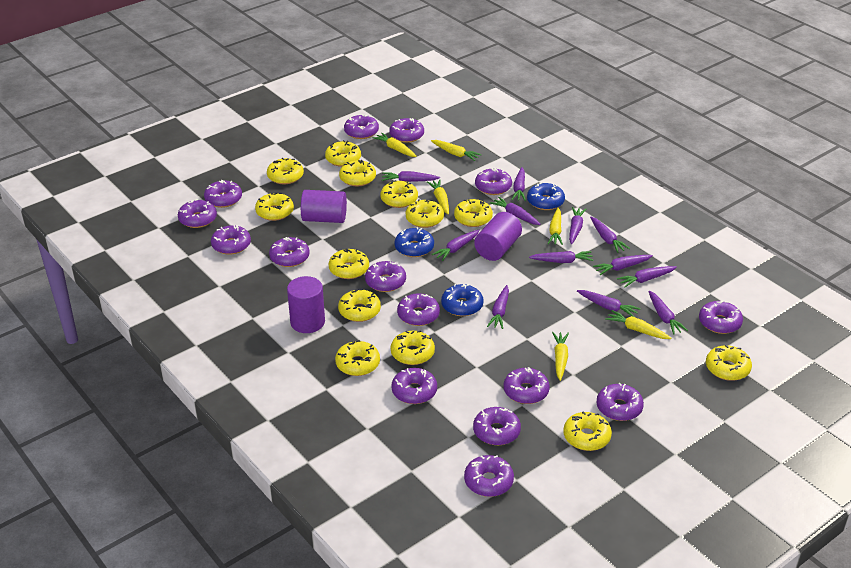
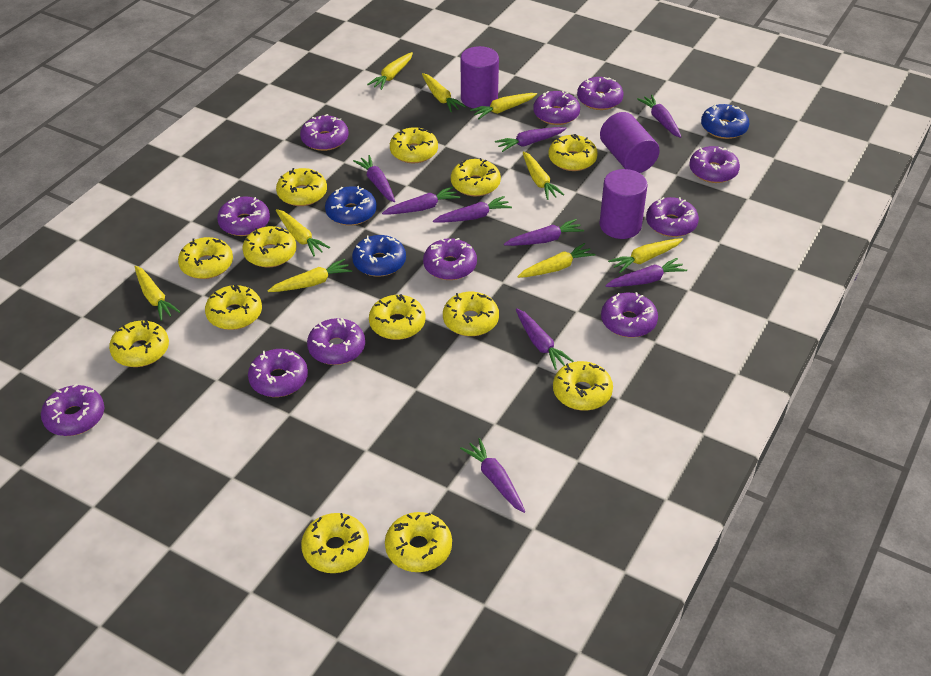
purple carrot: 12 -> 9
purple donut: 15 -> 11
yellow carrot: 6 -> 9

